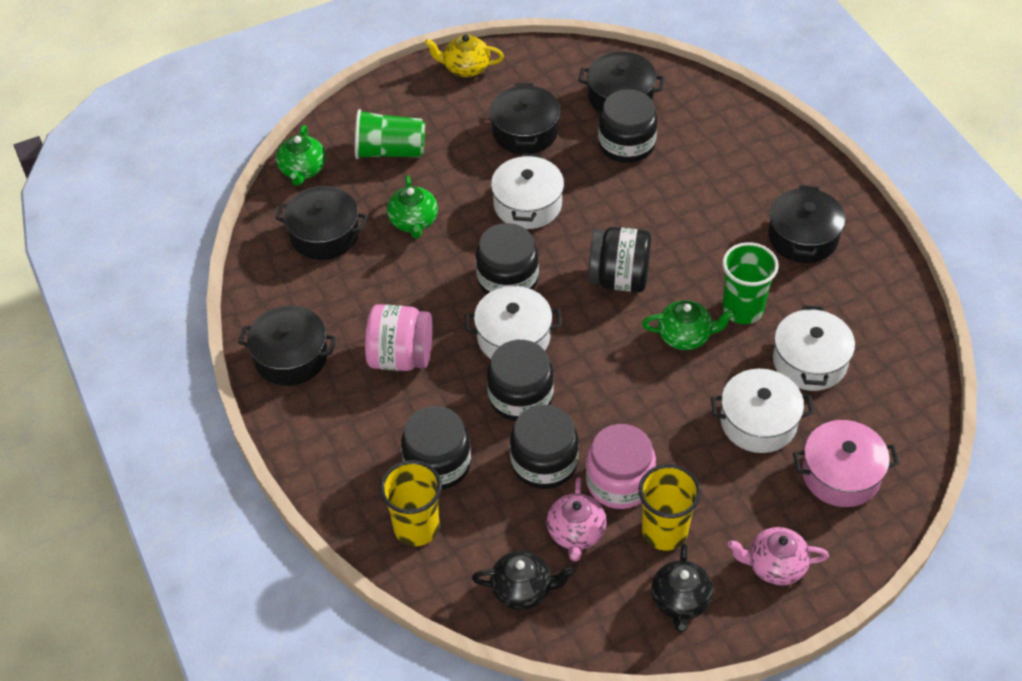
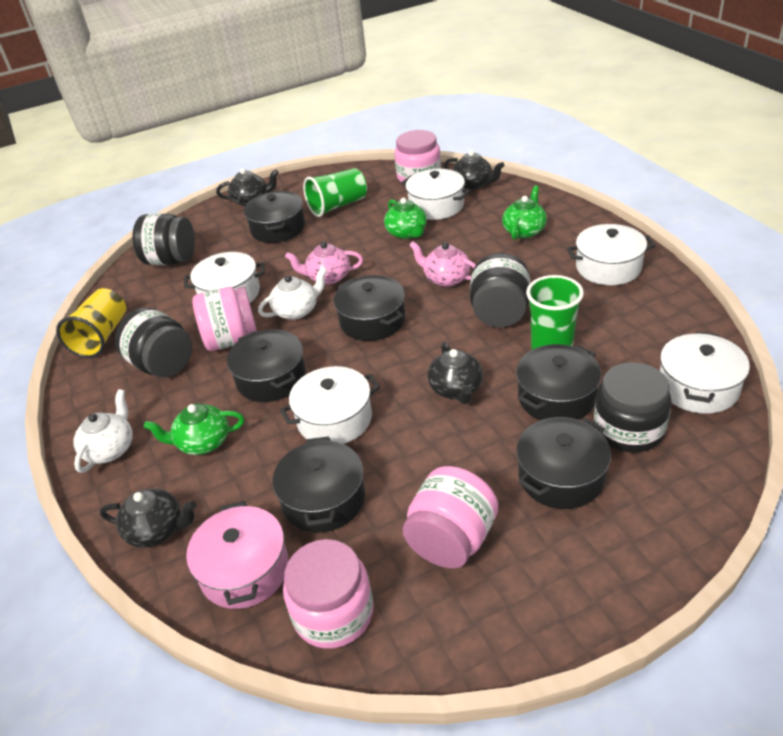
black jar: 6 -> 4
black pot: 5 -> 6
black teapot: 2 -> 4
pink jar: 2 -> 4
white pot: 4 -> 5
white teapot: 0 -> 2
yellow cup: 2 -> 1
yellow teapot: 1 -> 0

